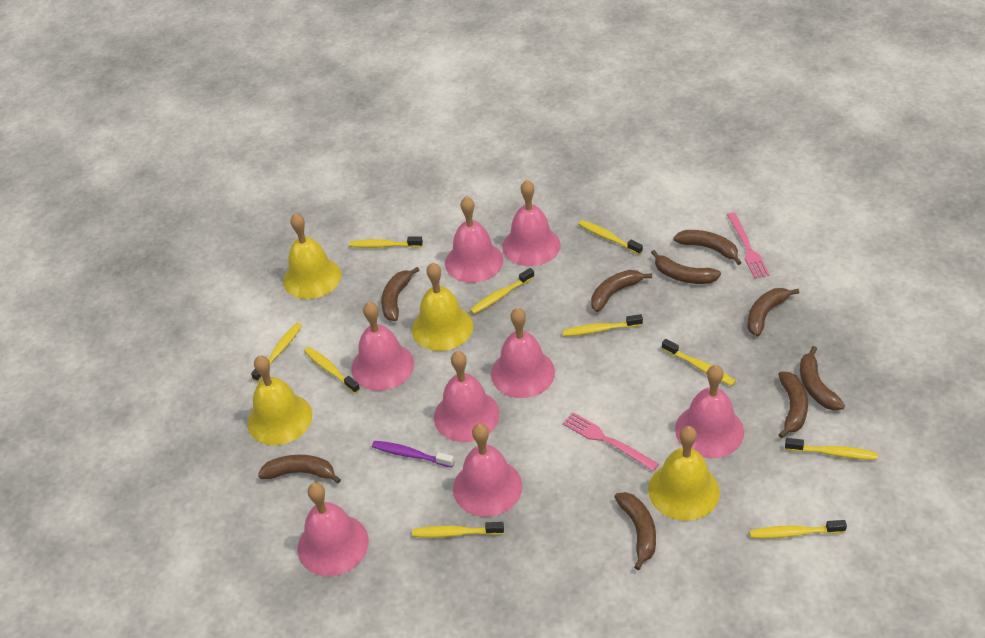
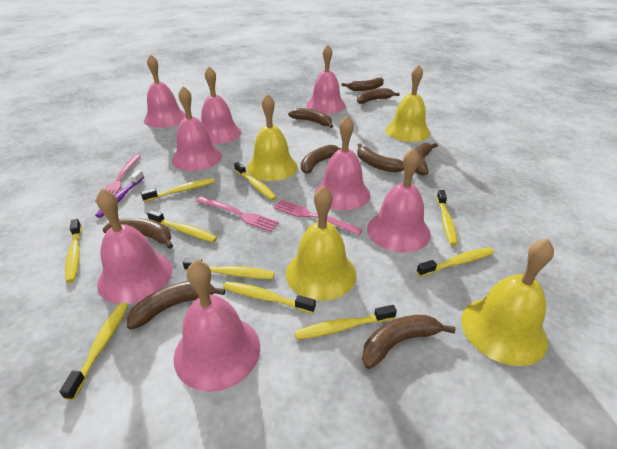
pink fork: 2 -> 3

